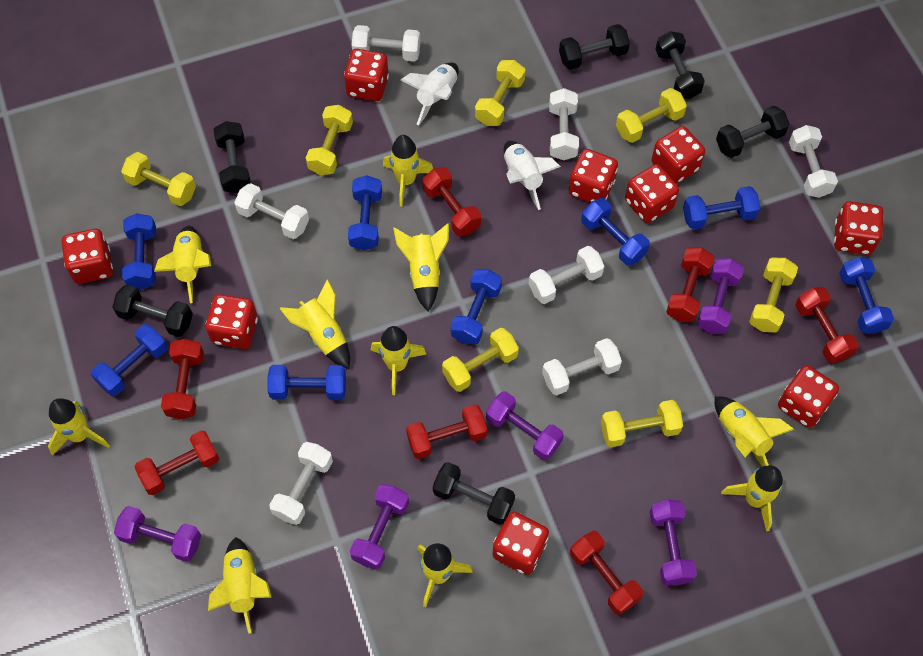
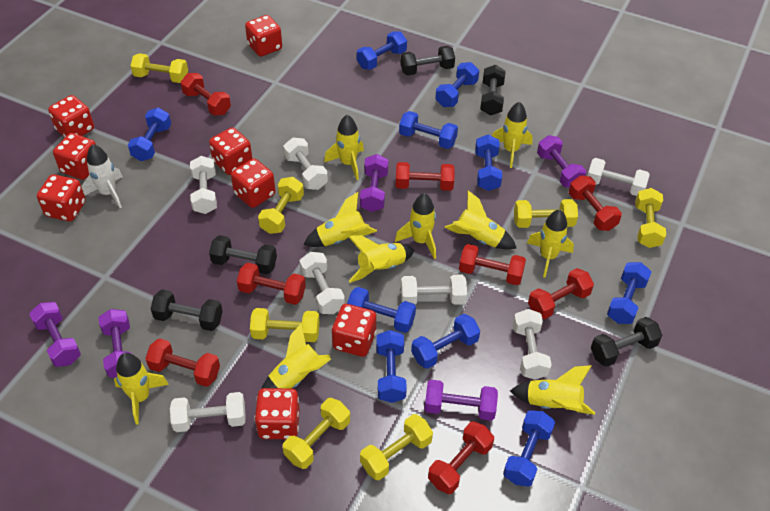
black dumbbell: 6 -> 5
blue dumbbell: 8 -> 10
red dice: 9 -> 8
red dumbbell: 7 -> 8
white rocket: 2 -> 1

